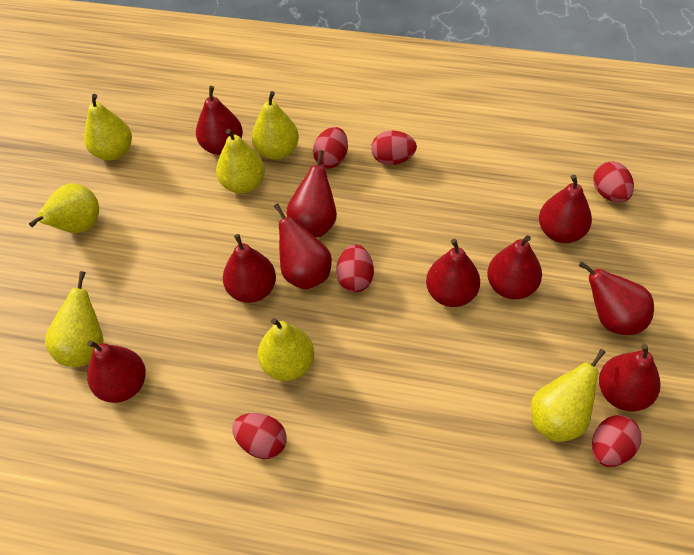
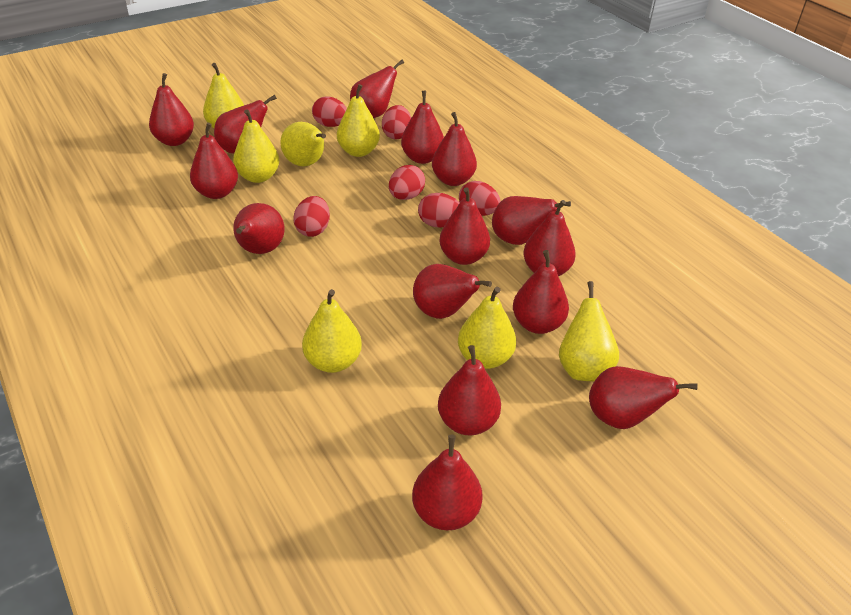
red pear: 10 -> 15

